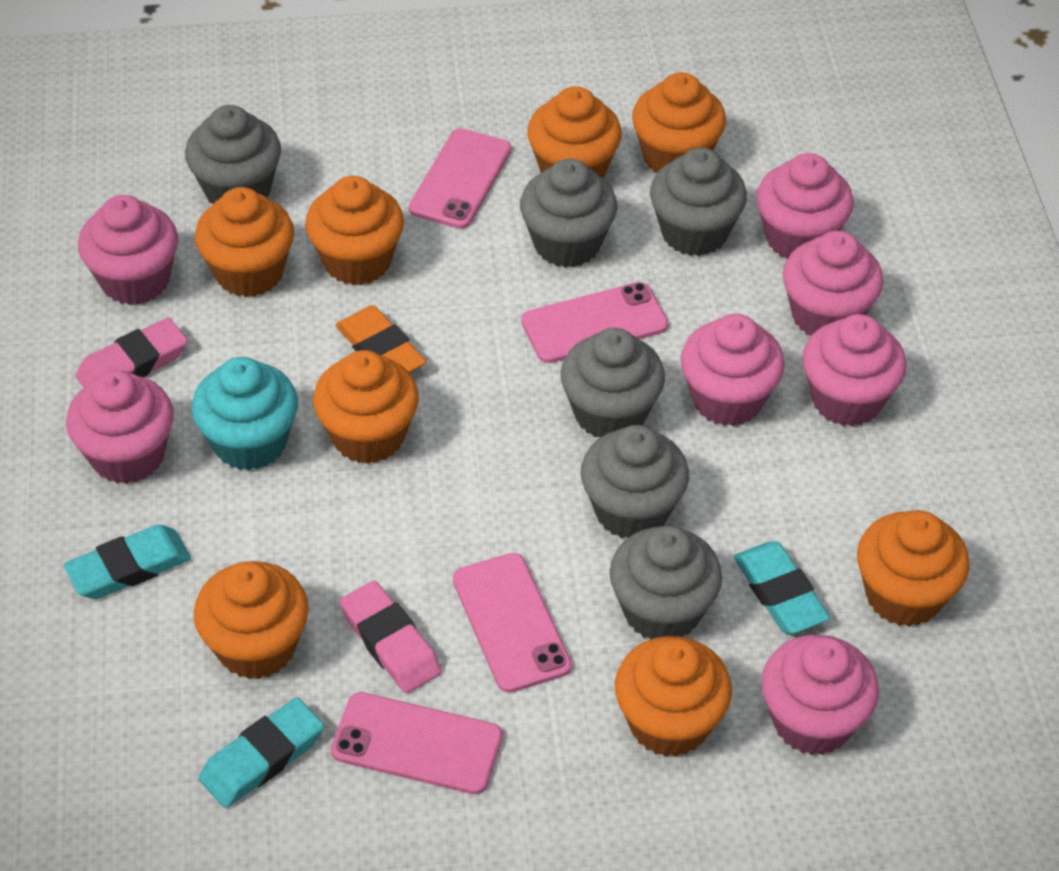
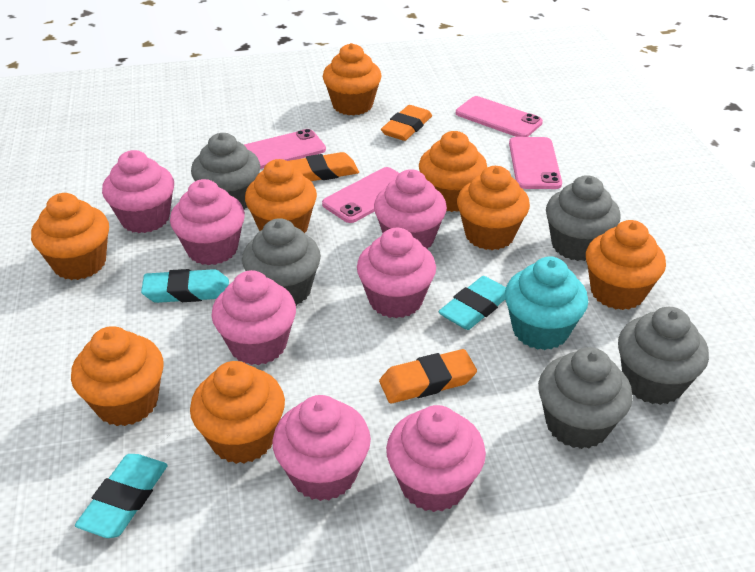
grey cupcake: 6 -> 5
orange eraser: 1 -> 3
pink eraser: 2 -> 0

